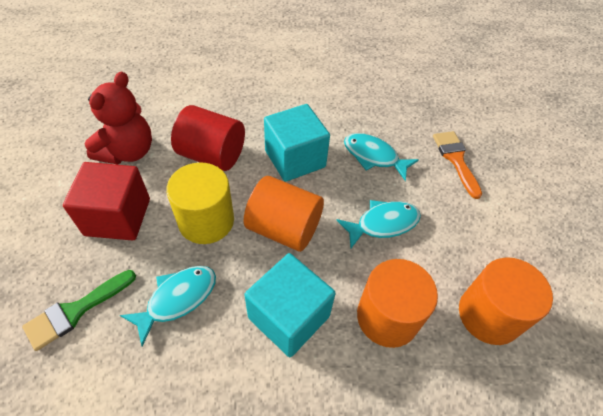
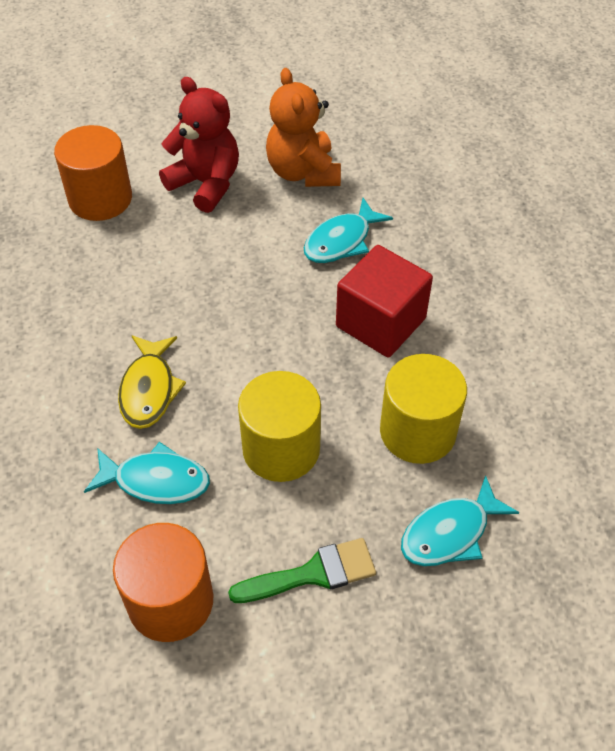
orange brush: 1 -> 0
orange cylinder: 3 -> 2
orange teddy bear: 0 -> 1
red cylinder: 1 -> 0
turquoise cube: 2 -> 0
yellow cylinder: 1 -> 2
yellow fish: 0 -> 1

